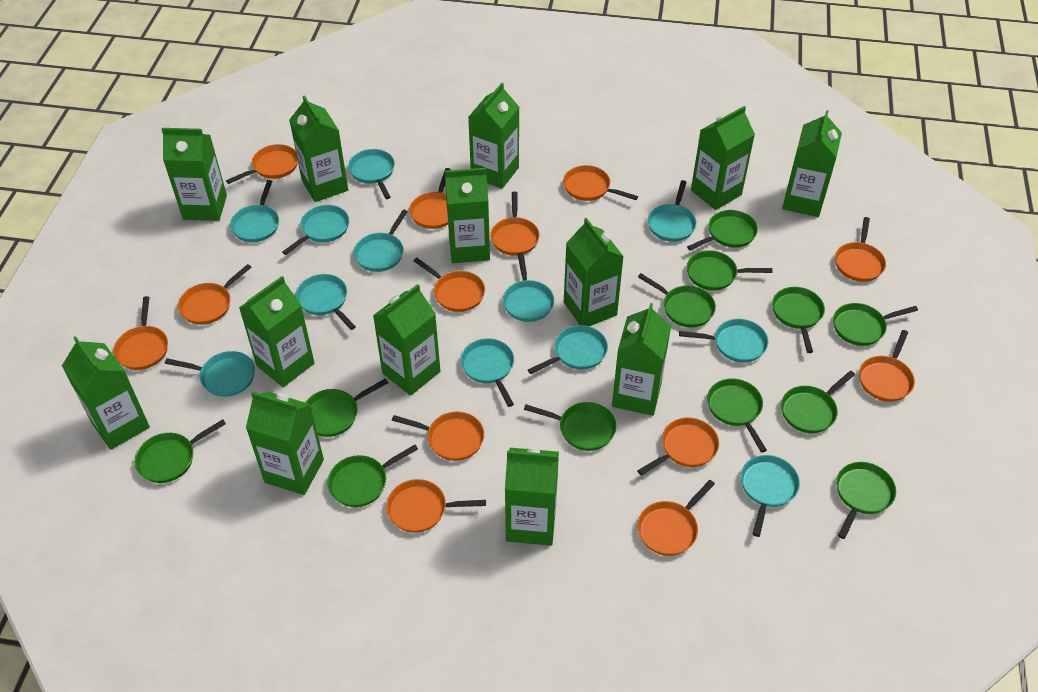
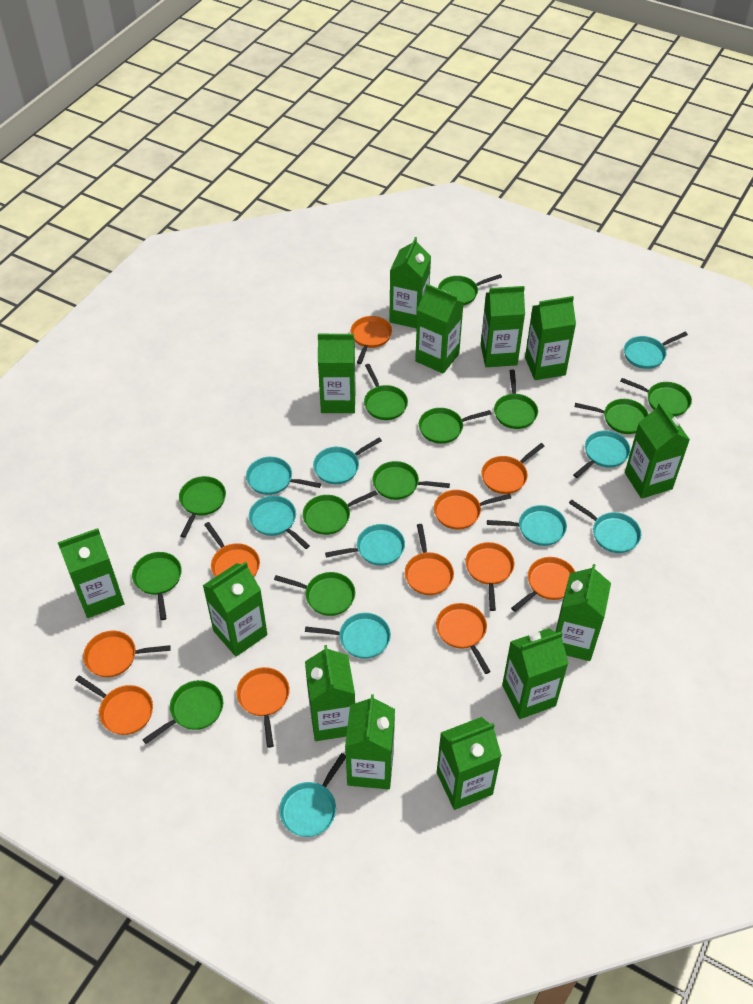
orange pan: 13 -> 11
turquoise pan: 12 -> 10

